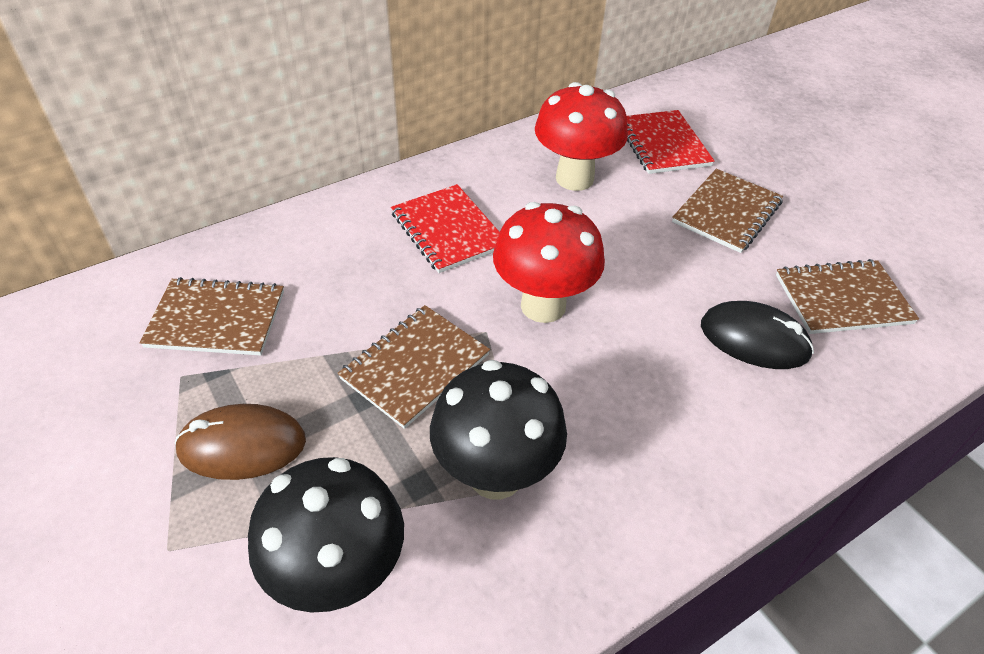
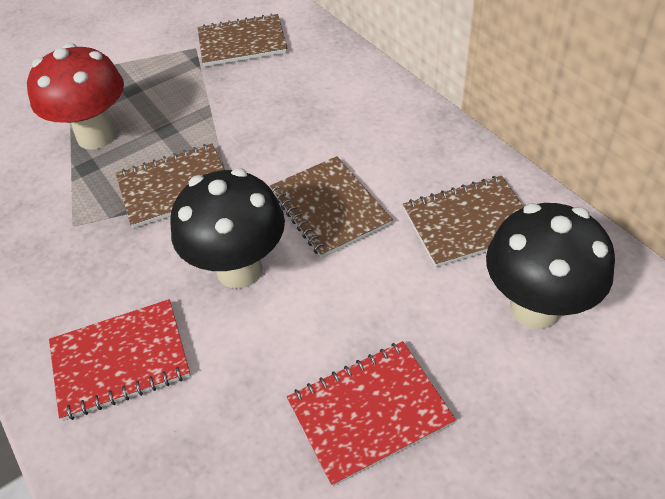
black mouse: 1 -> 0
brown mouse: 1 -> 0
red mushroom: 2 -> 1

